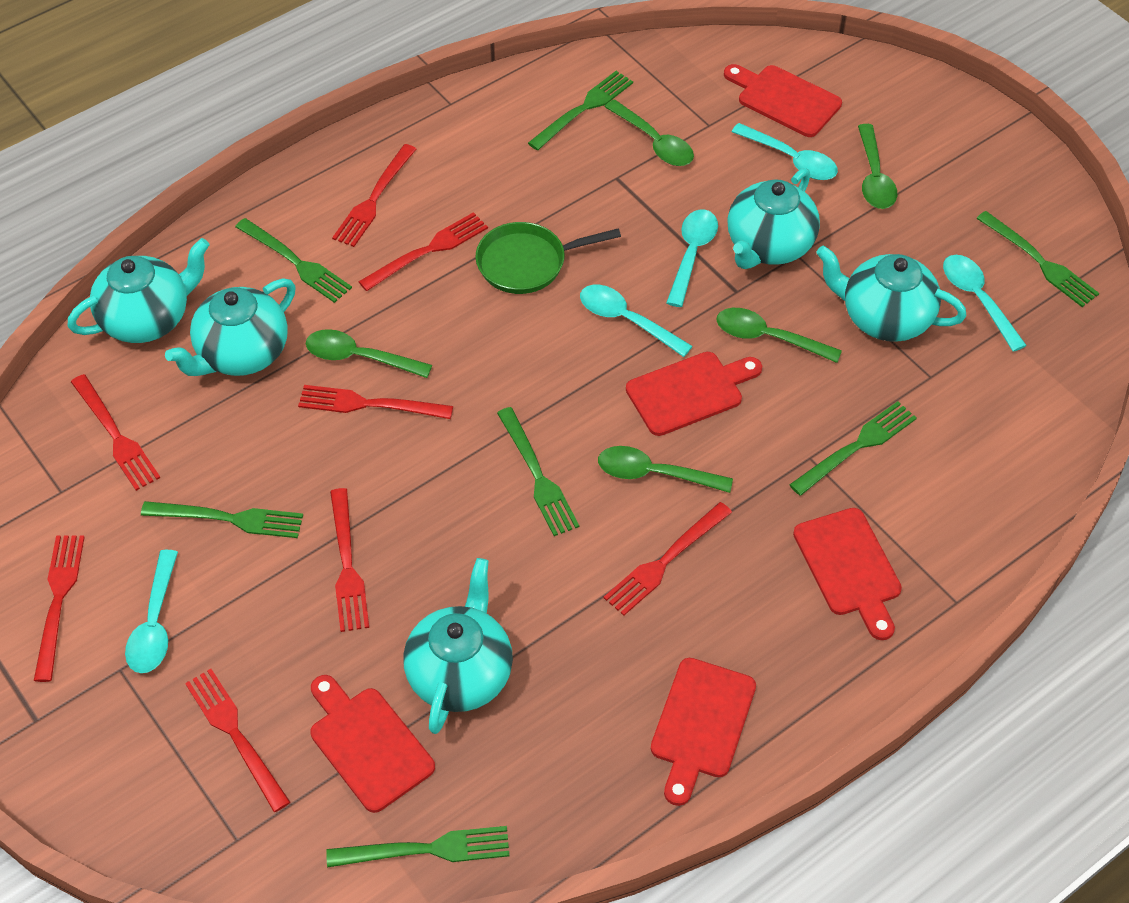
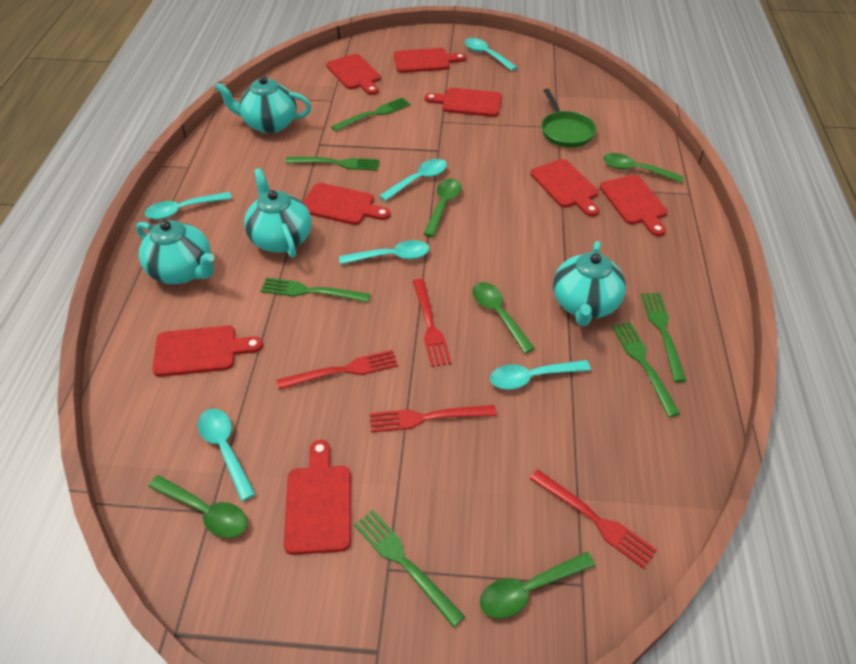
green fork: 7 -> 6
red cutting board: 5 -> 8
red fork: 8 -> 4
turquoise spoon: 5 -> 6
turquoise teapot: 5 -> 4

